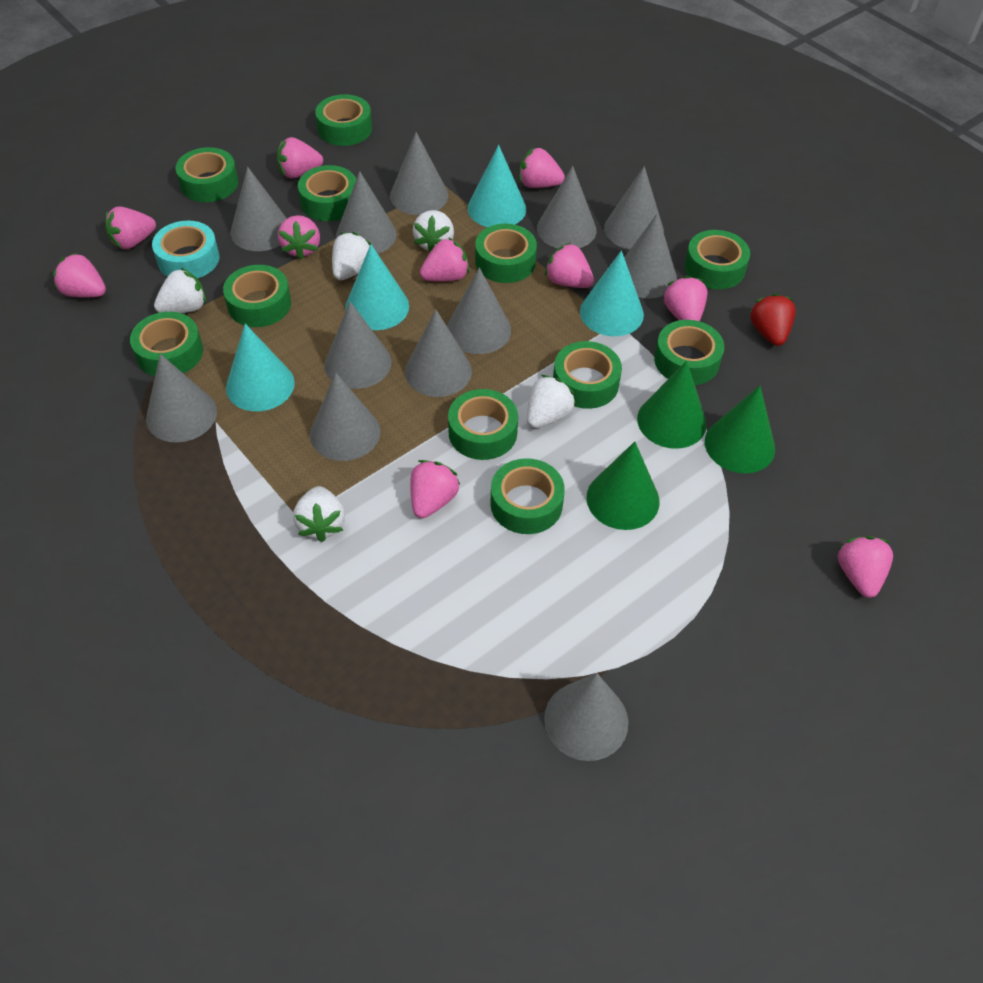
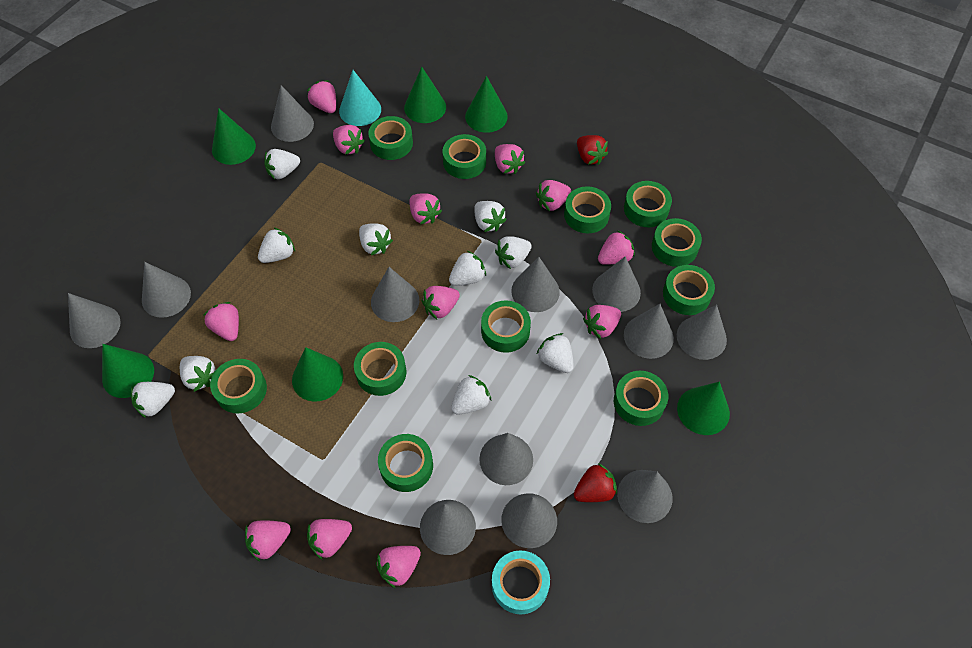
green cone: 3 -> 6
pink strawberry: 10 -> 12
red strawberry: 1 -> 2
turquoise cone: 4 -> 1
white strawberry: 5 -> 10

